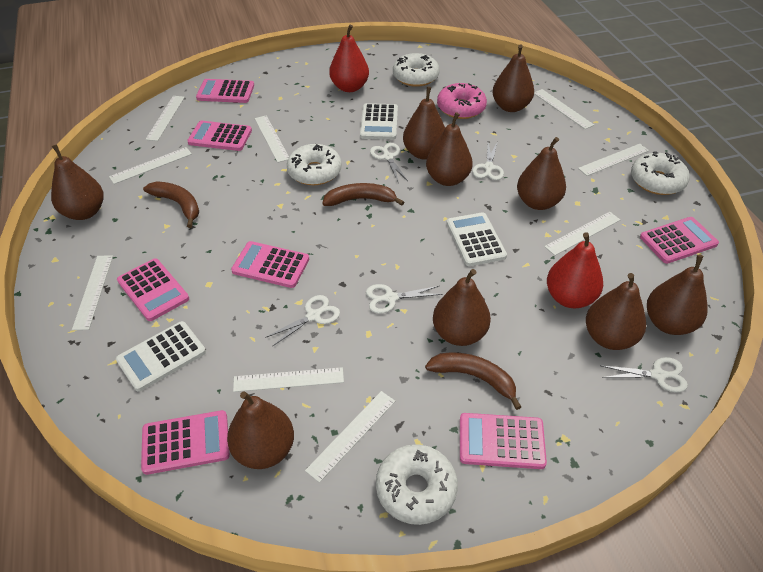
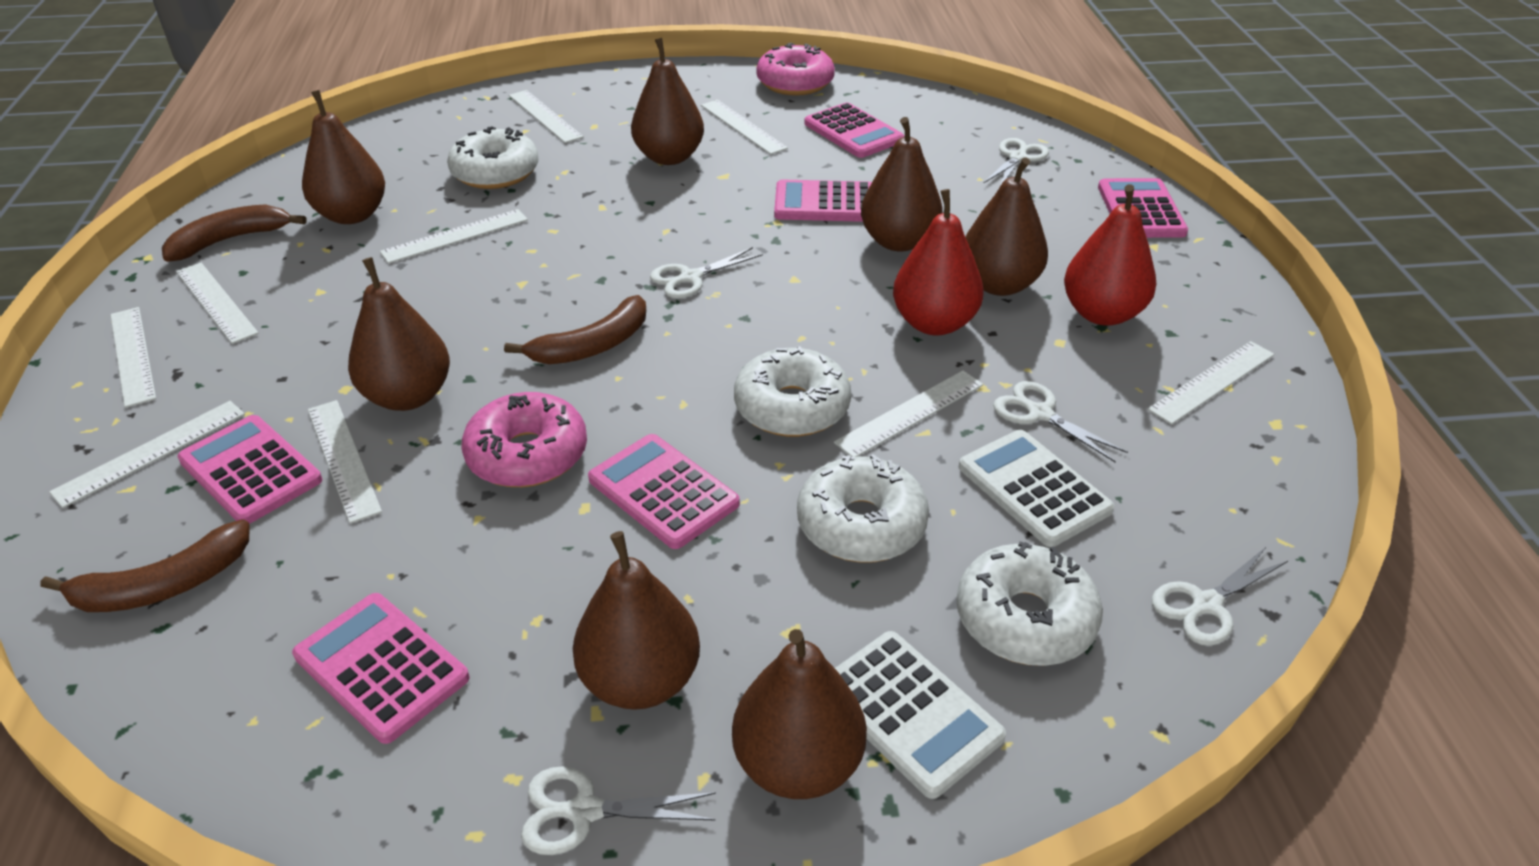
brown pear: 9 -> 7
pink calculator: 7 -> 6
pink donut: 1 -> 2
white calculator: 3 -> 2

